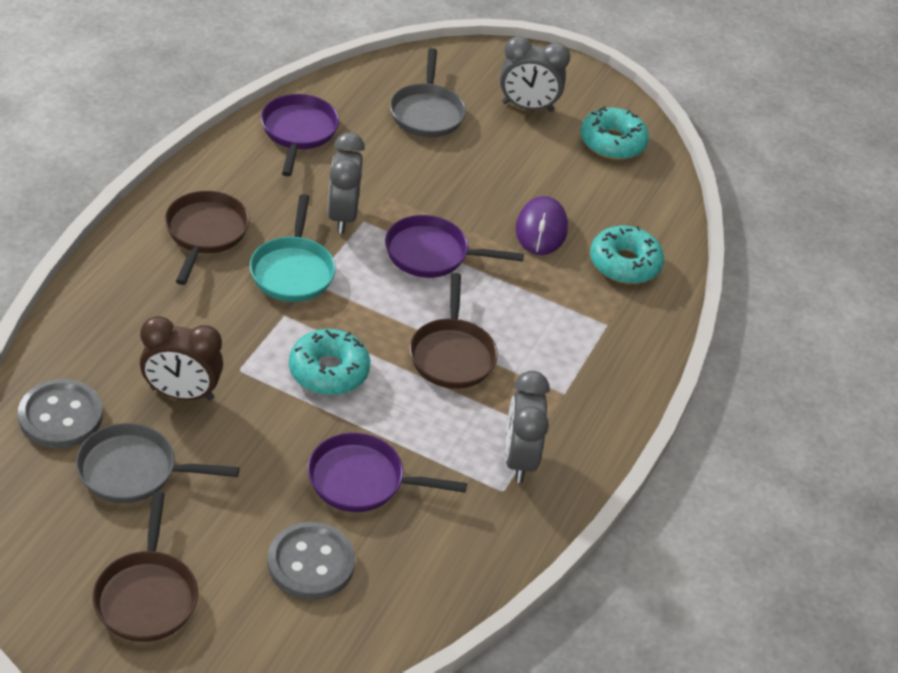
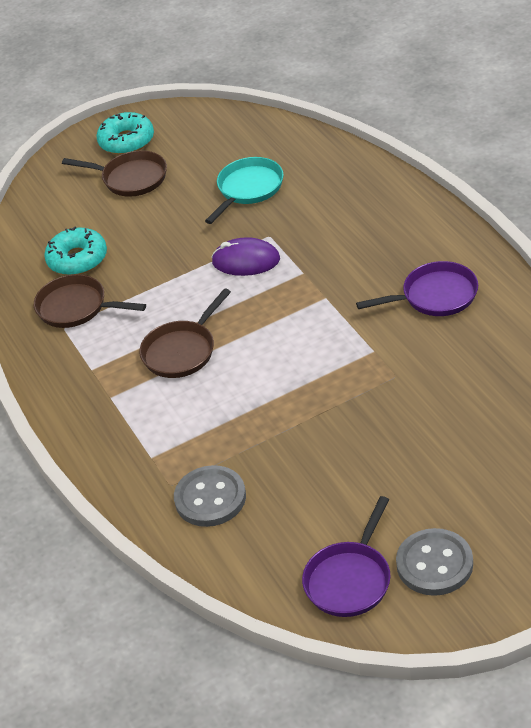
brown clock: 1 -> 0
grey clock: 3 -> 0
grey pan: 2 -> 0
purple pan: 3 -> 2
turquoise donut: 3 -> 2

